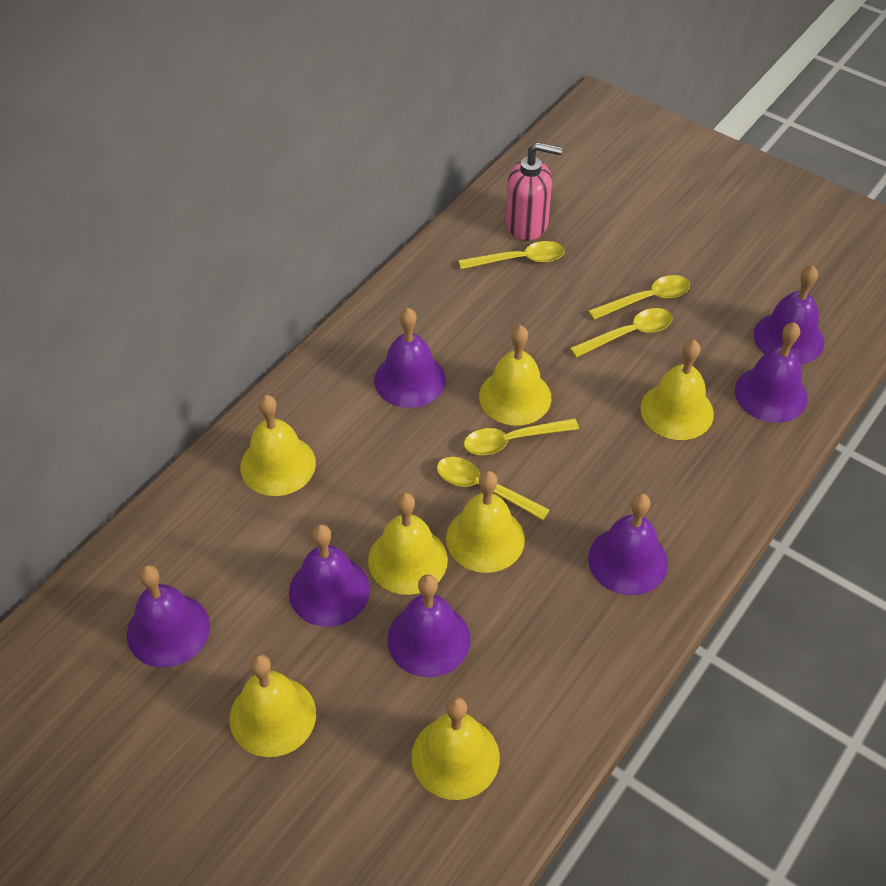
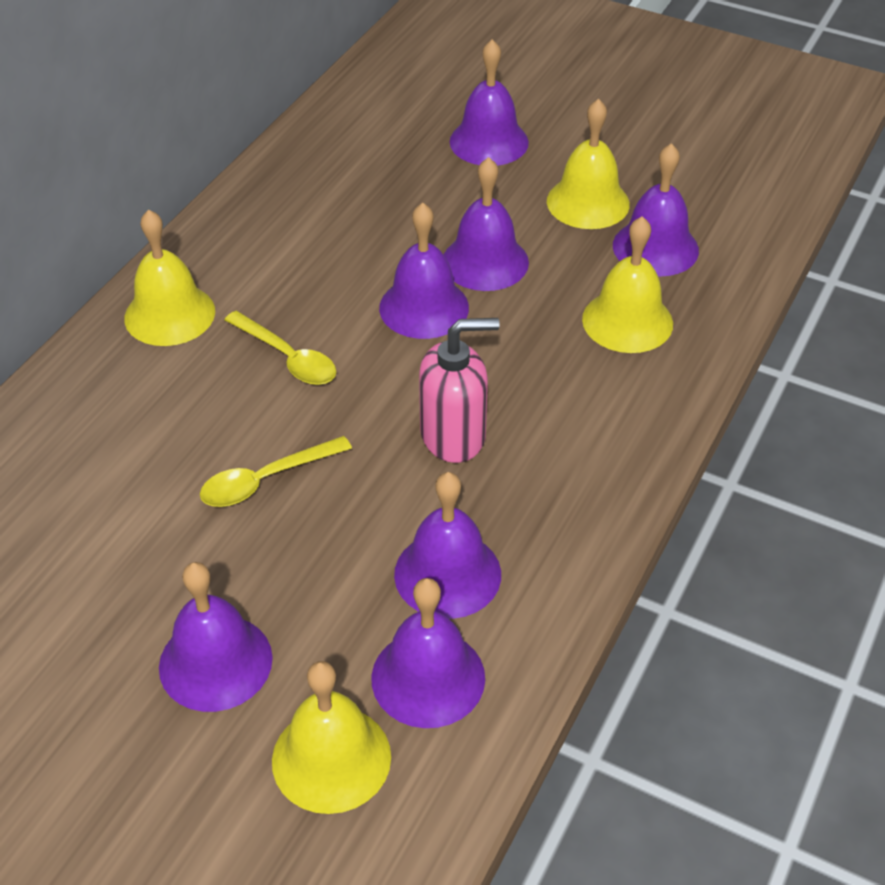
yellow bell: 7 -> 4
yellow spoon: 5 -> 2

